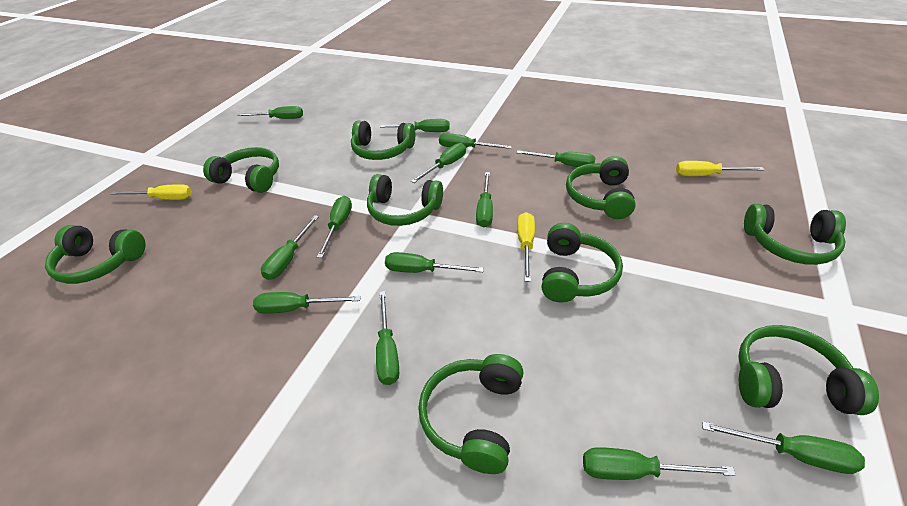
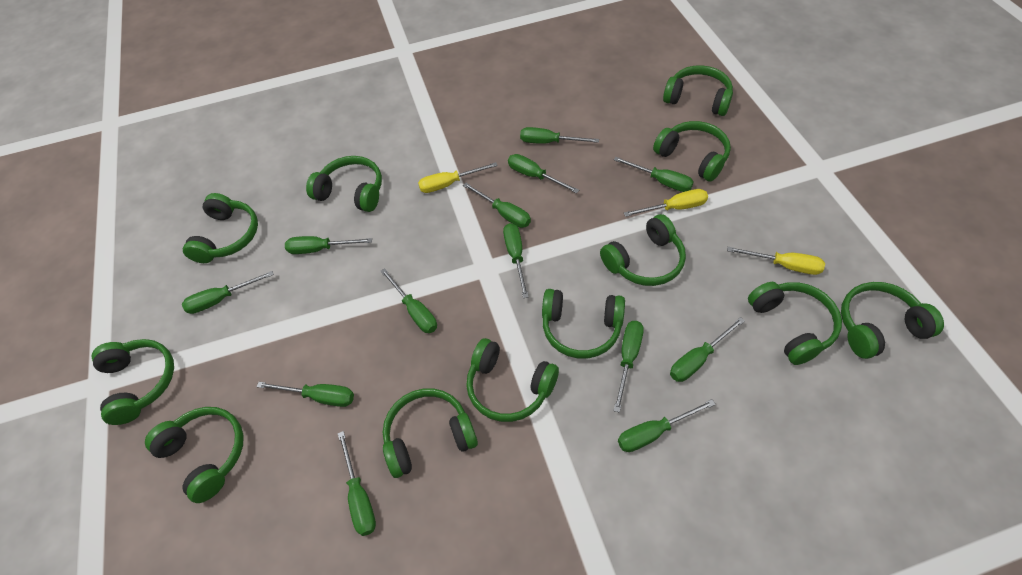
green headphones: 9 -> 12

